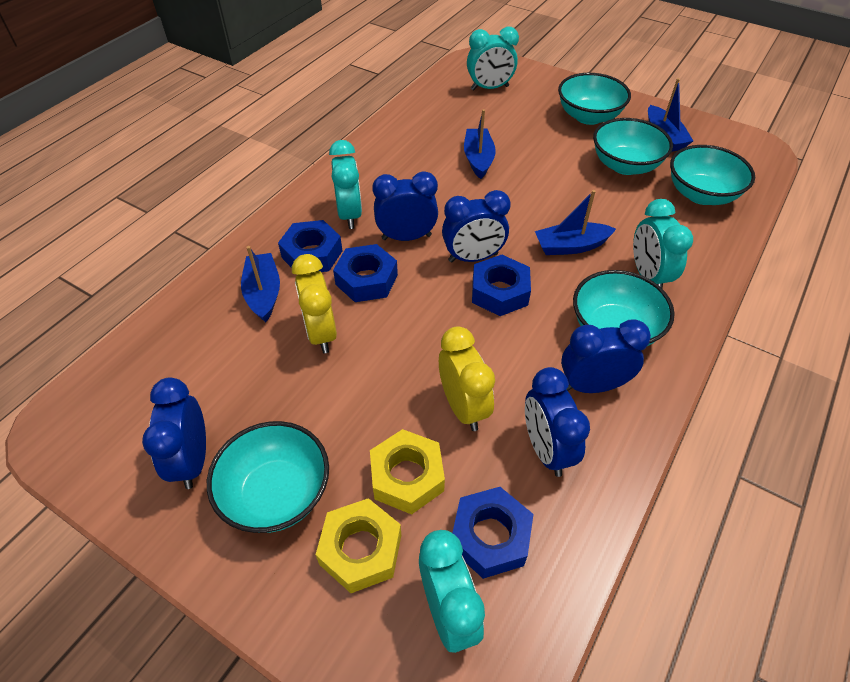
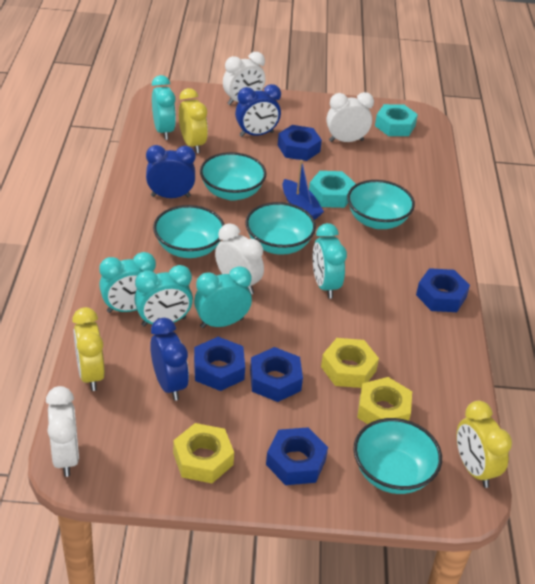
blue boat: 4 -> 1
blue clock: 5 -> 3
blue nut: 4 -> 5
turquoise clock: 4 -> 5
turquoise nut: 0 -> 2
white clock: 0 -> 4
yellow clock: 2 -> 3
yellow nut: 2 -> 3

